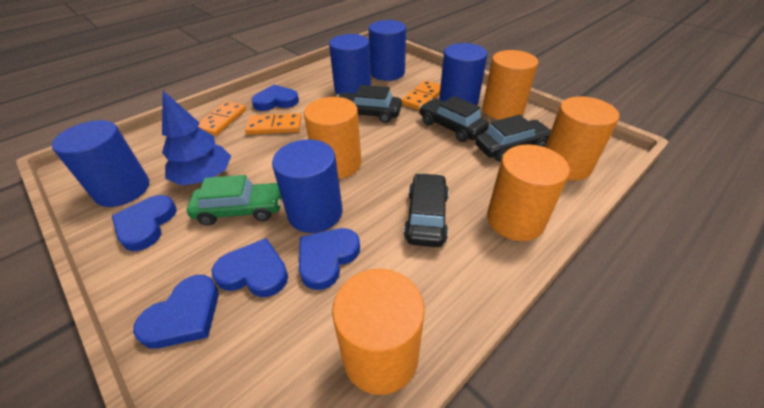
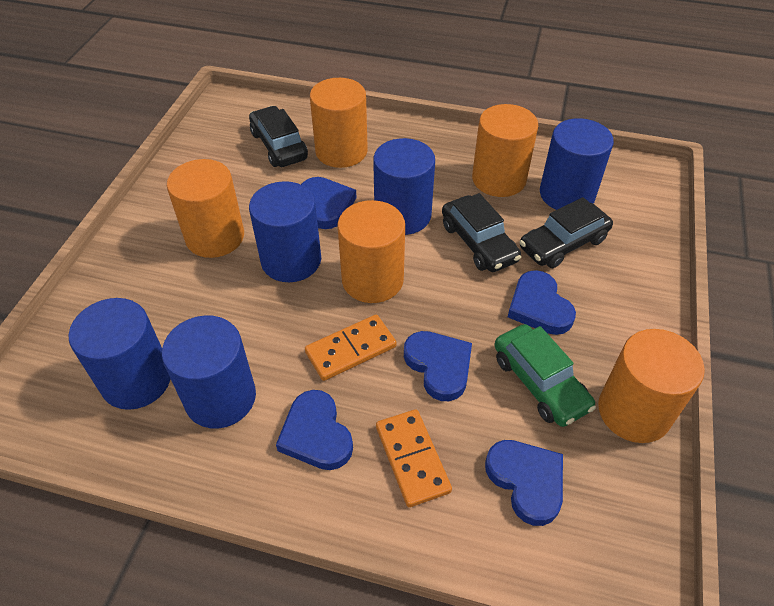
black car: 4 -> 3
blue tree: 1 -> 0
orange domino: 3 -> 2

